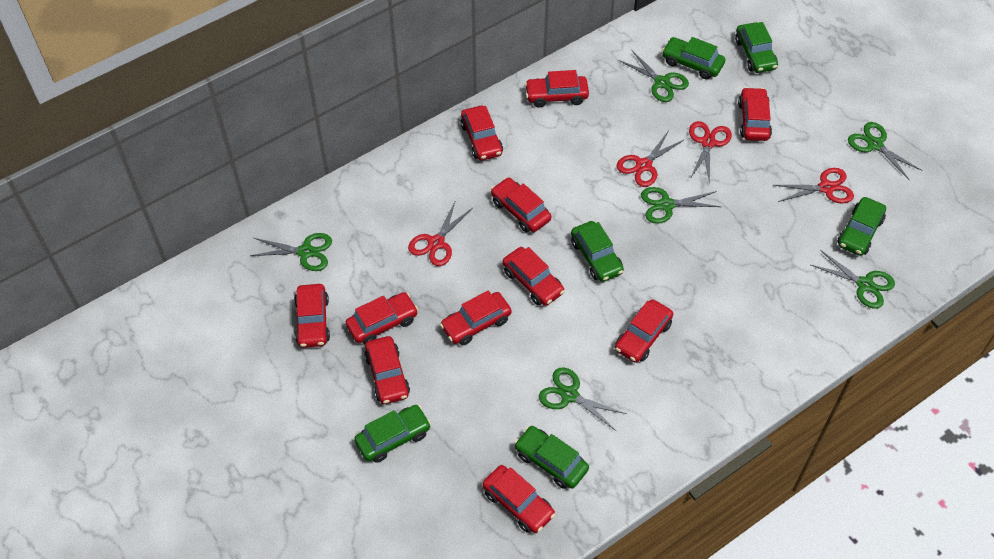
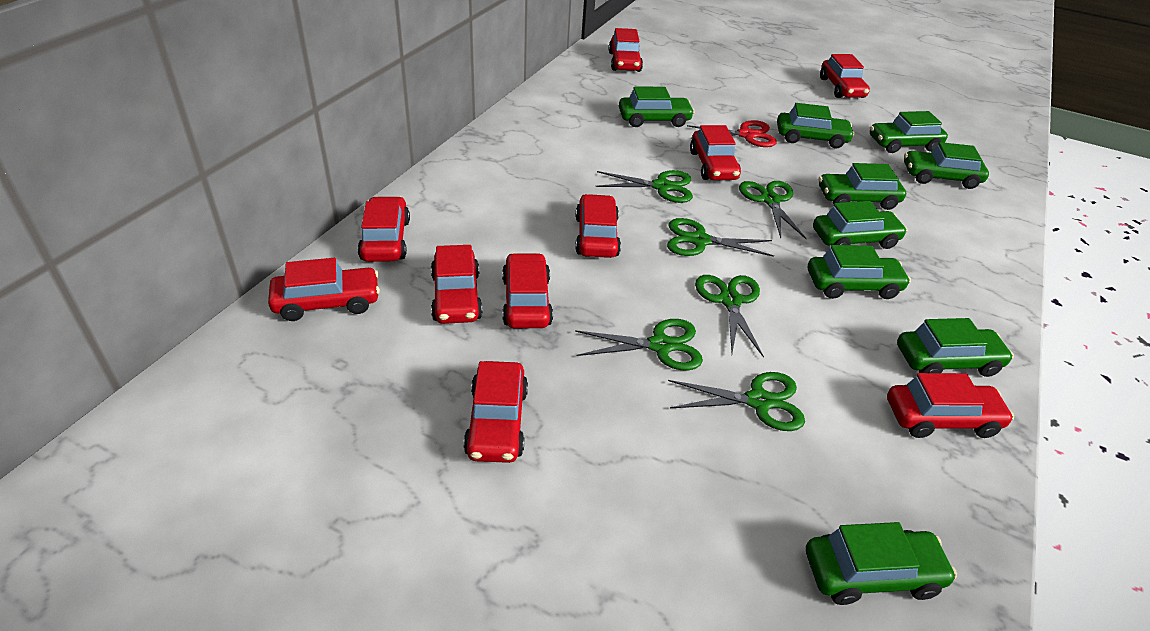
green car: 6 -> 9
red car: 11 -> 10
red scissors: 4 -> 1

